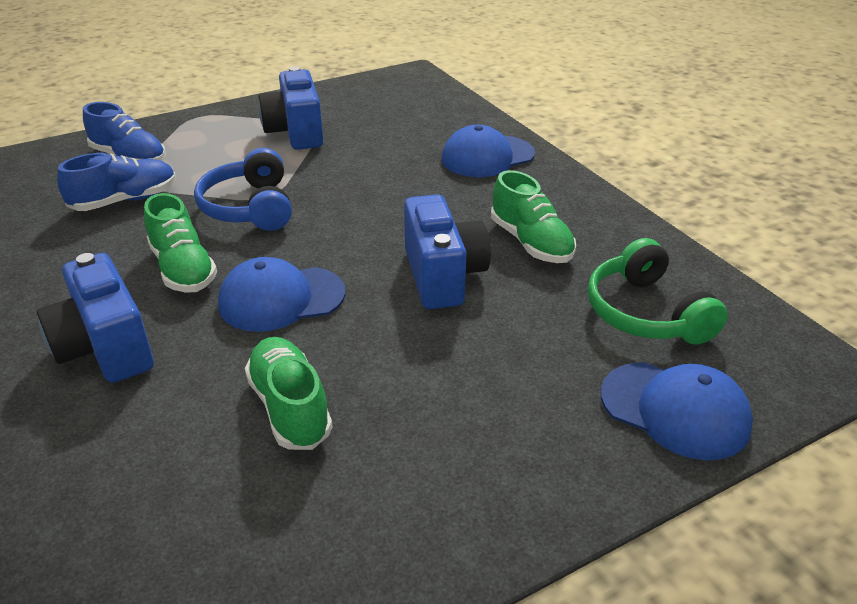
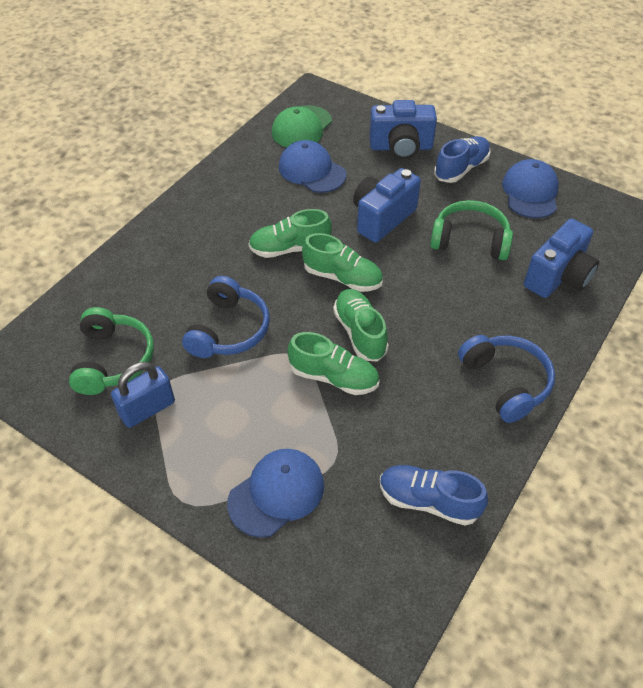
blue headphones: 1 -> 2
blue padlock: 0 -> 1
green cap: 0 -> 1
green headphones: 1 -> 2
green shoe: 3 -> 4

